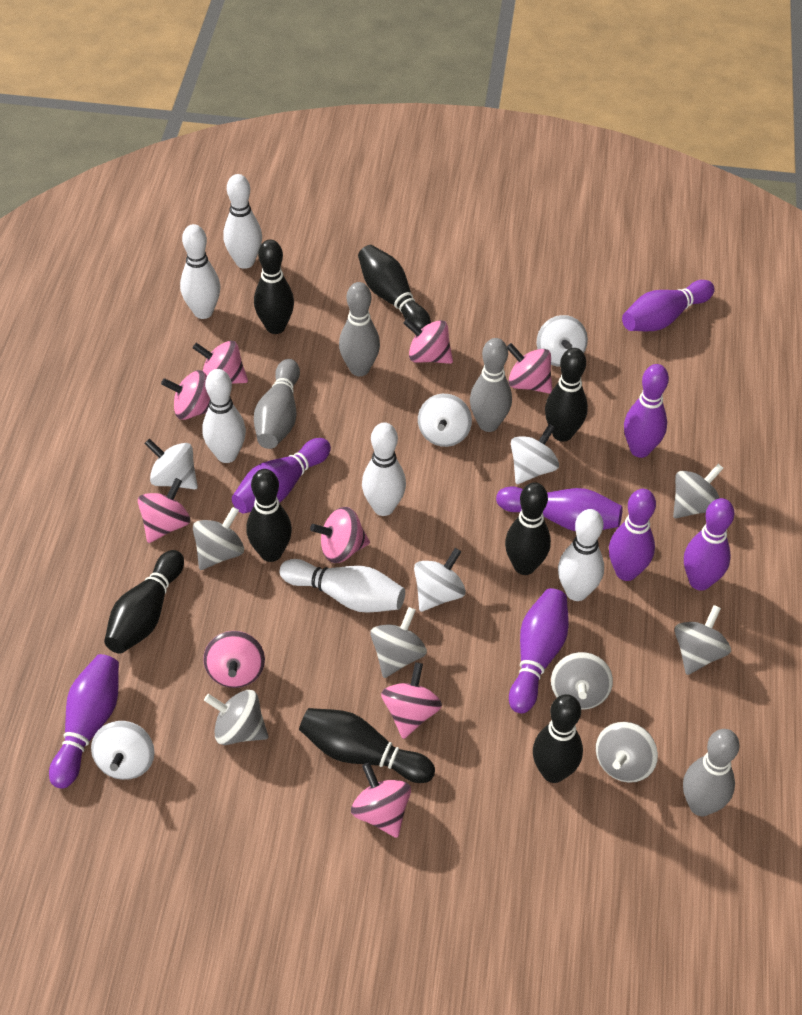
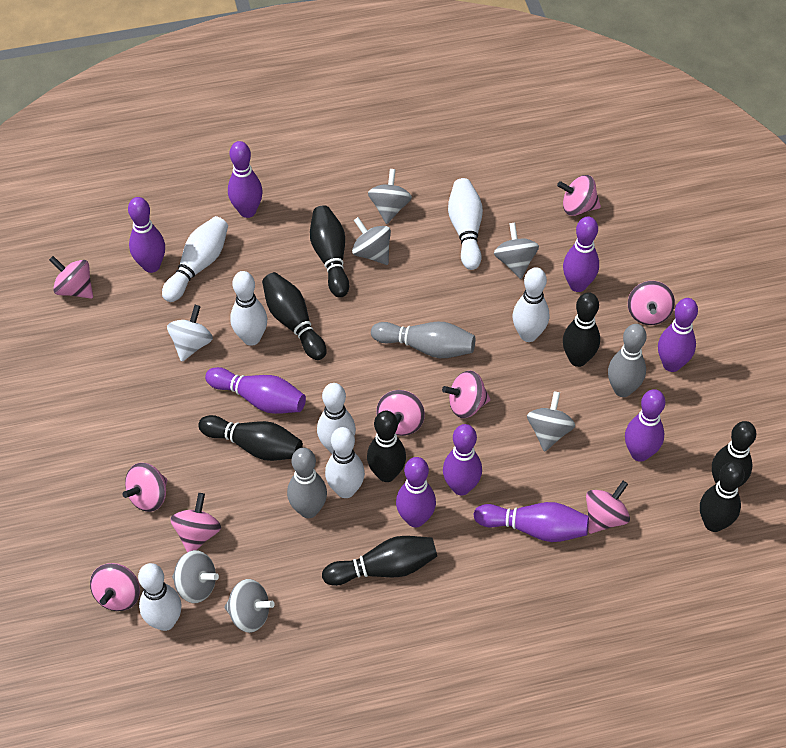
grey bowling pin: 4 -> 3
grey spinning top: 7 -> 6
purple bowling pin: 8 -> 9
white bowling pin: 6 -> 7
white spinning top: 6 -> 1

